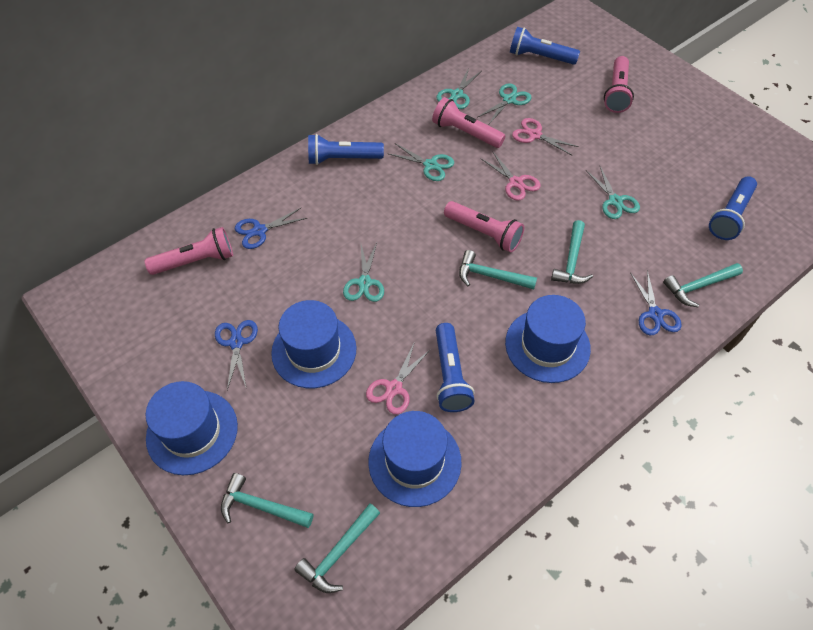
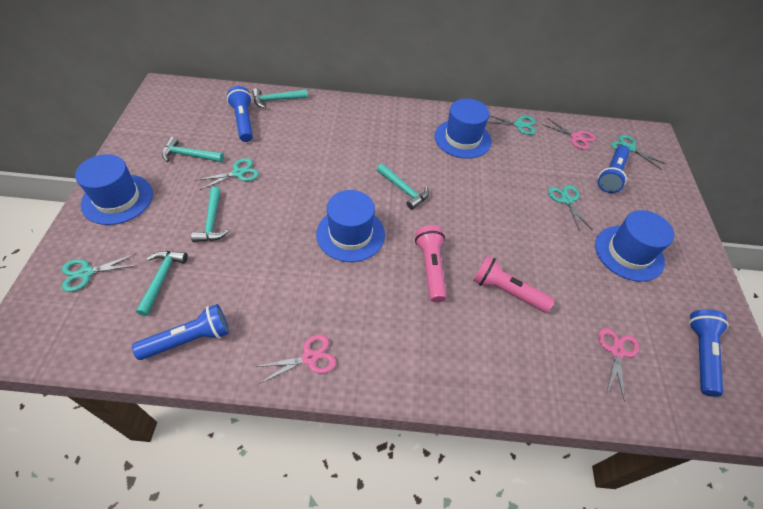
blue scissors: 3 -> 0
pink flashlight: 4 -> 2

